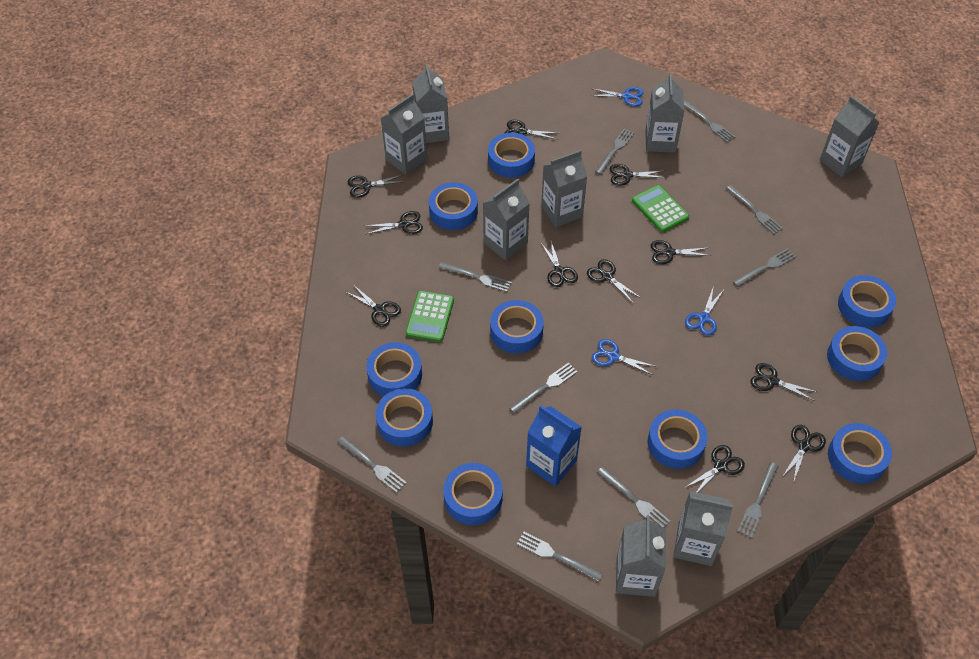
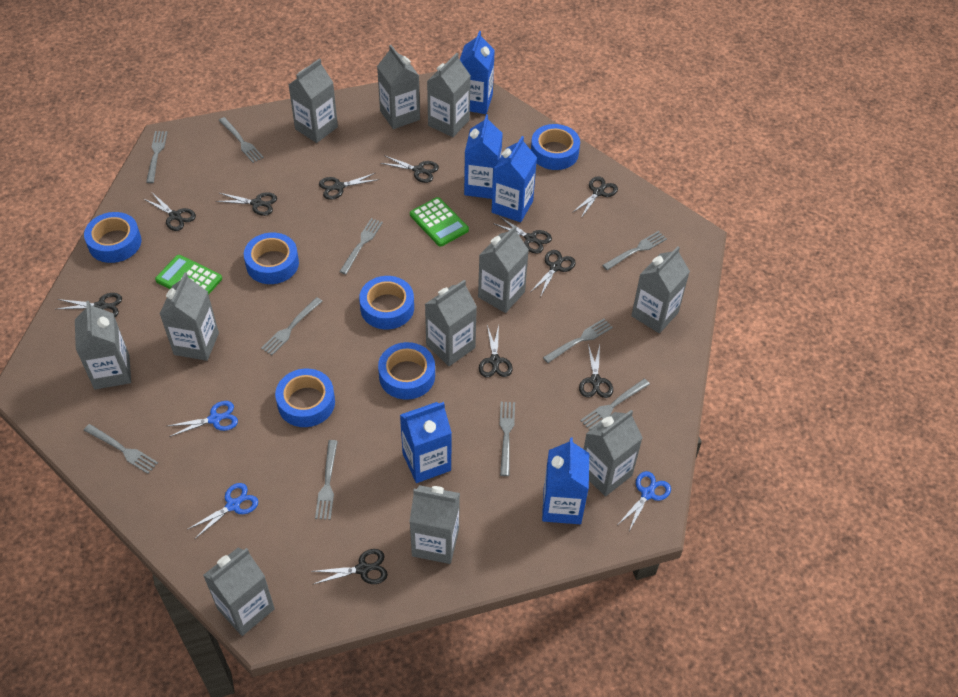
blue carton: 1 -> 5
blue tape: 10 -> 6
grey carton: 8 -> 11

